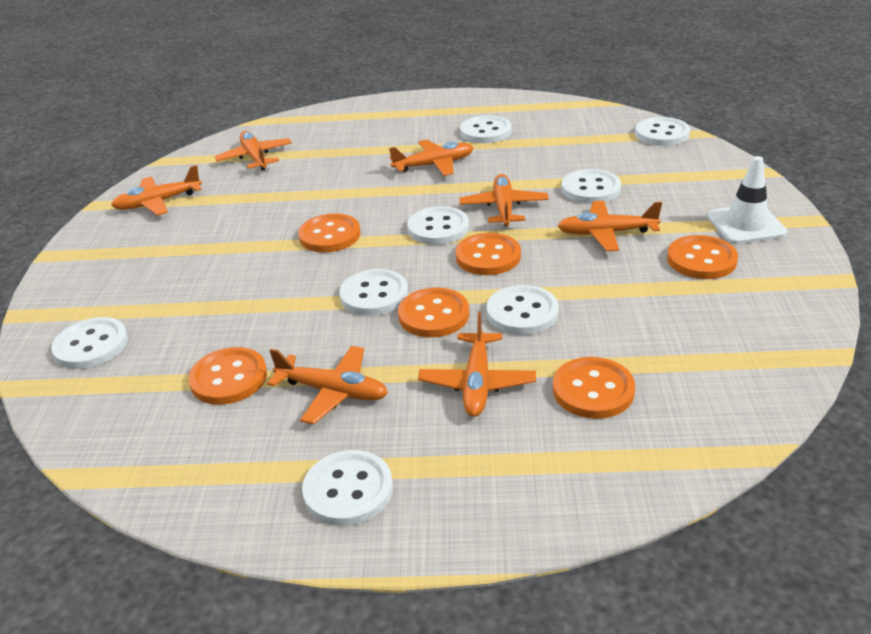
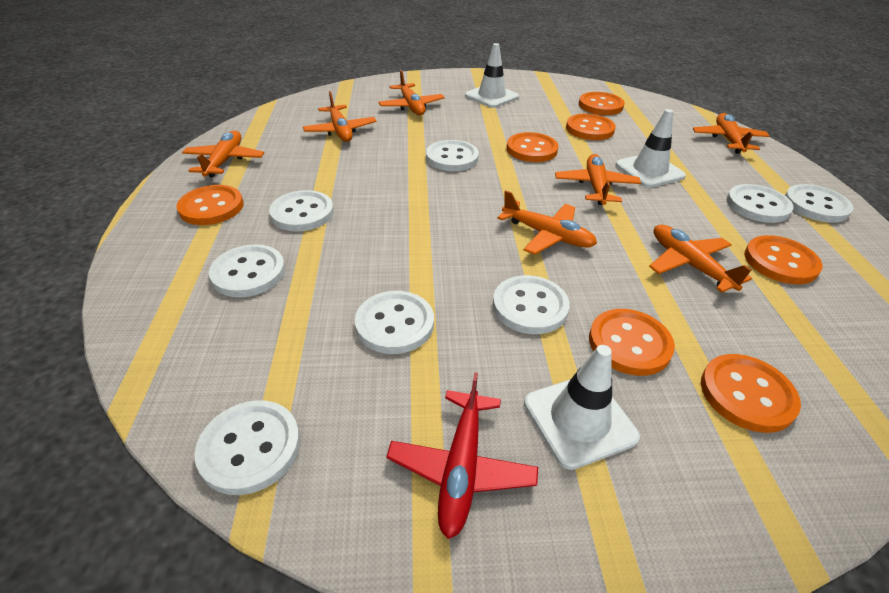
orange button: 6 -> 7
red plane: 0 -> 1
white traffic cone: 1 -> 3

